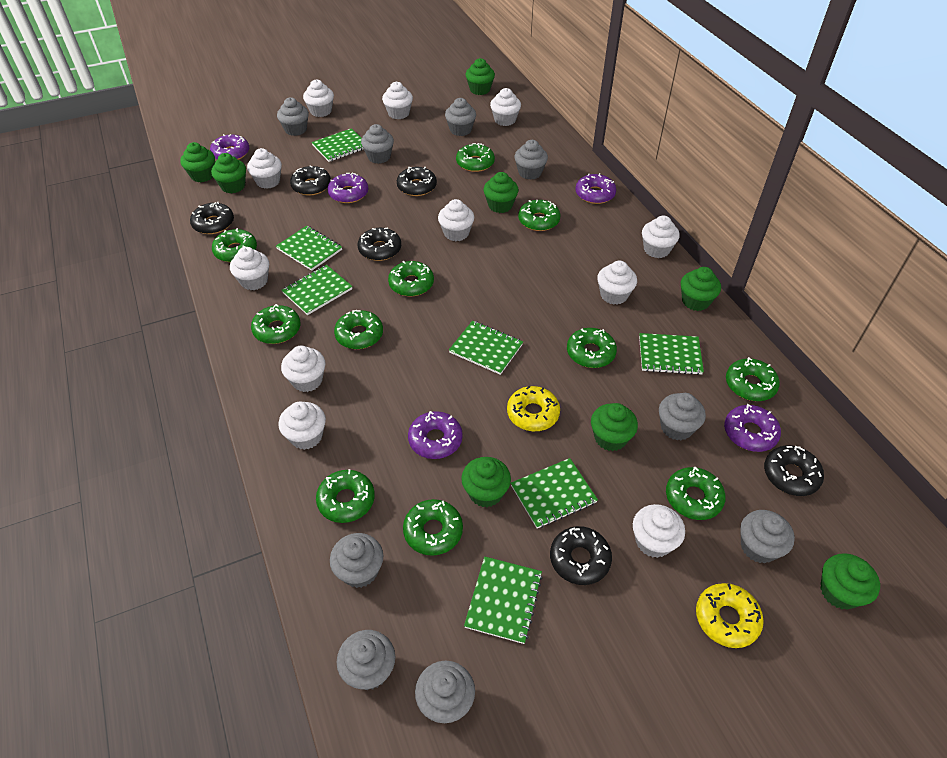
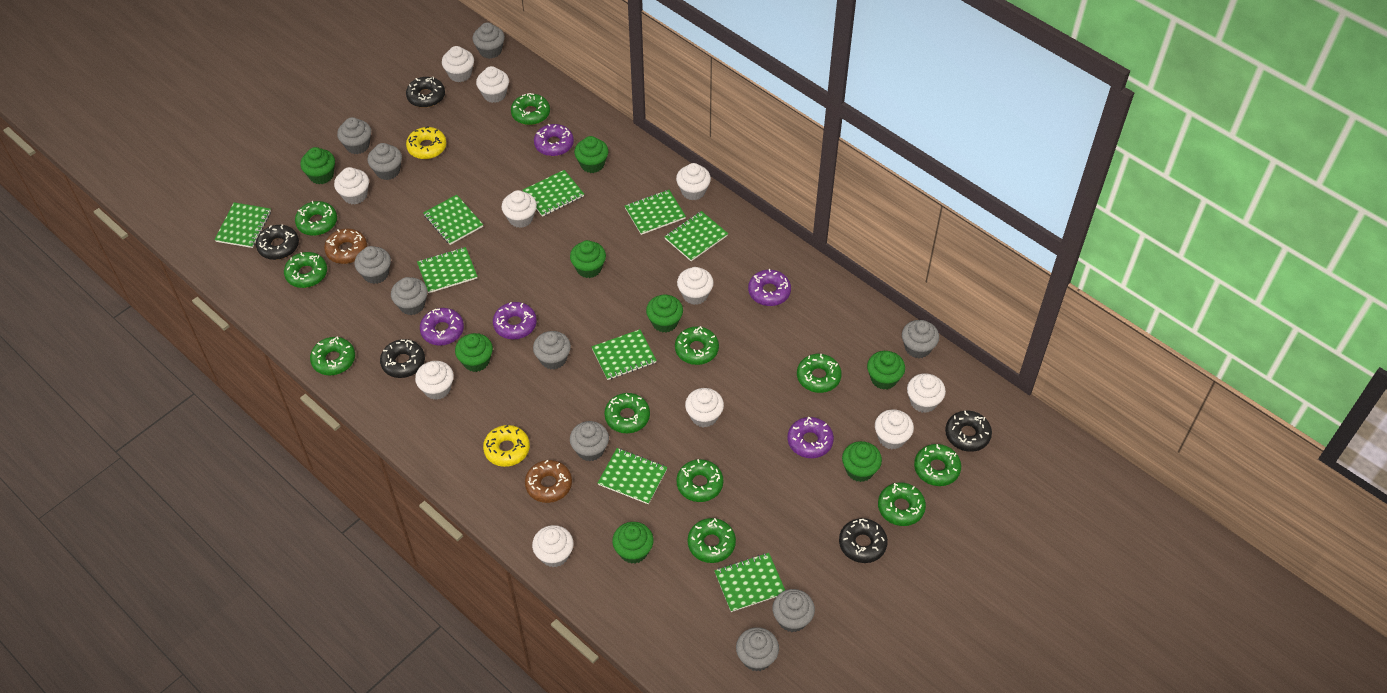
black donut: 6 -> 5
brown donut: 0 -> 2
green notebook: 7 -> 9
grey cupcake: 9 -> 10

